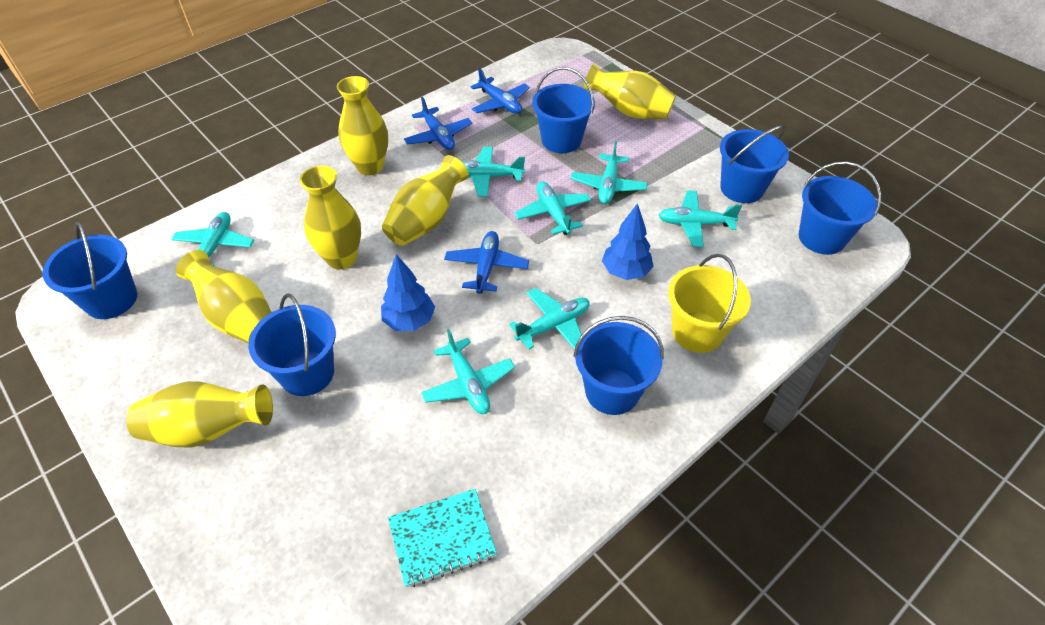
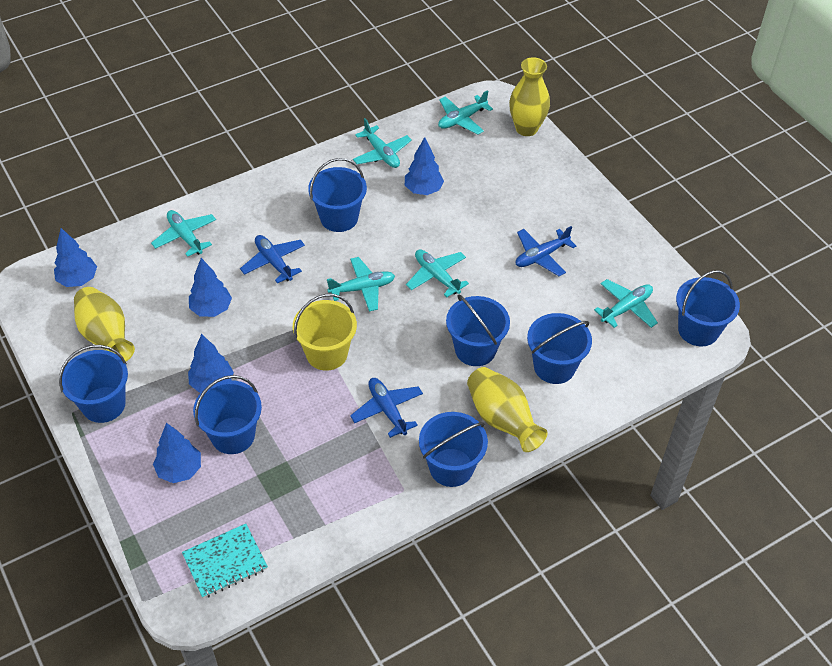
blue bucket: 6 -> 7
blue tree: 2 -> 5
turquoise plane: 7 -> 6
yellow vase: 6 -> 3

